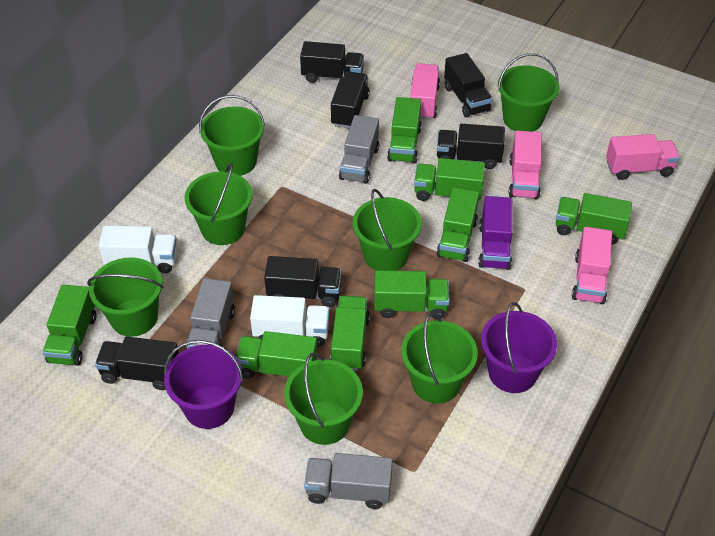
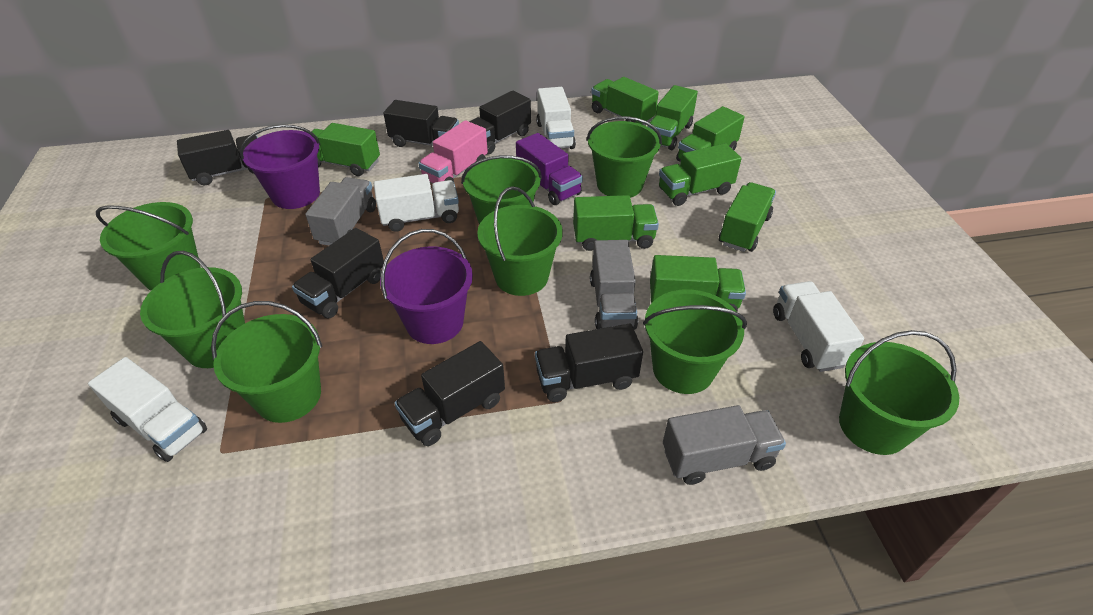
green bucket: 7 -> 8
pink truck: 4 -> 1
white truck: 2 -> 4

